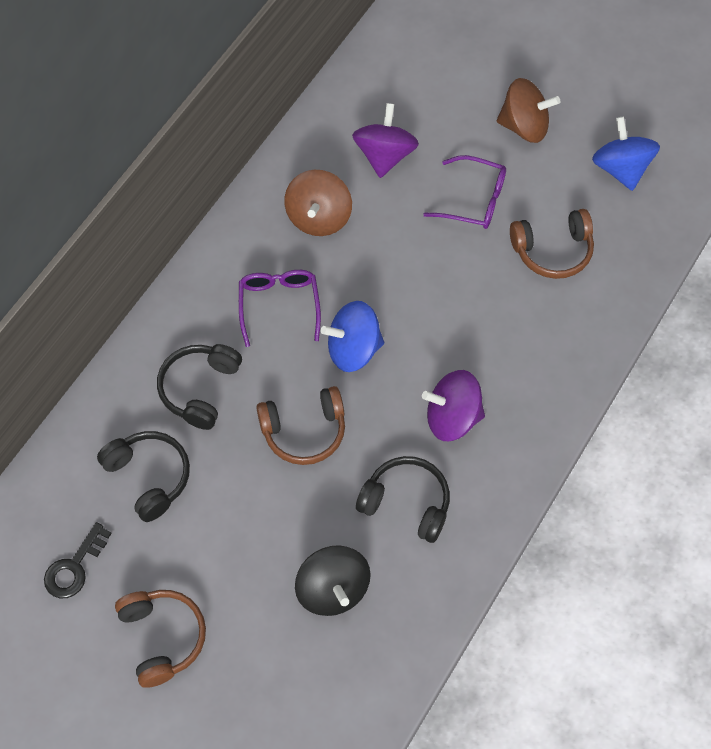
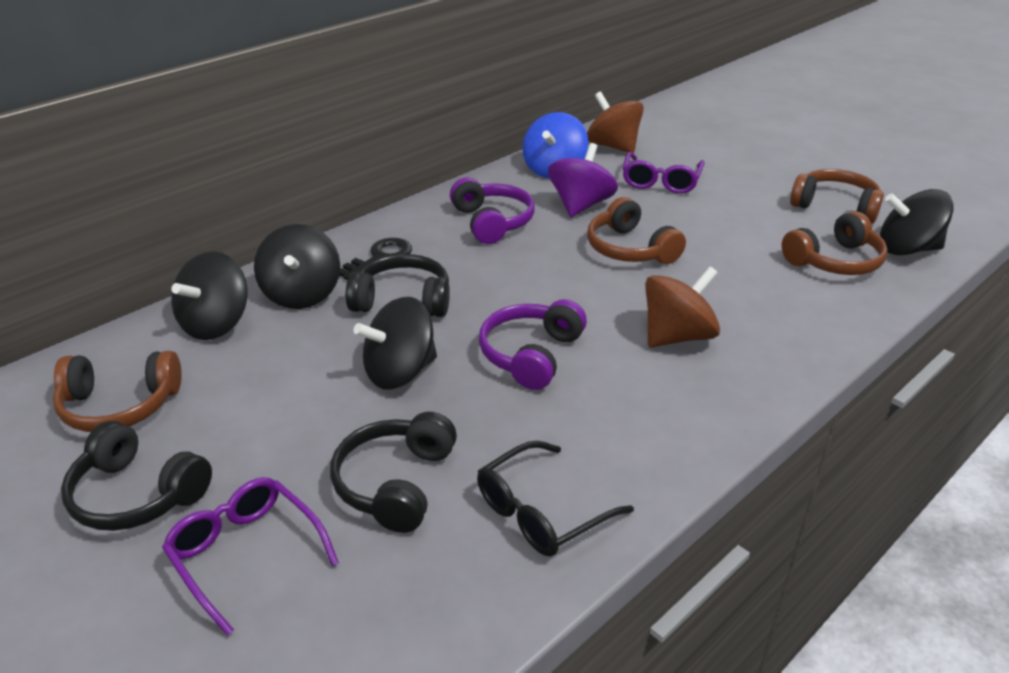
black glasses: 0 -> 1
black spinning top: 1 -> 4
blue spinning top: 2 -> 1
brown headphones: 3 -> 4
purple headphones: 0 -> 2
purple spinning top: 2 -> 1

